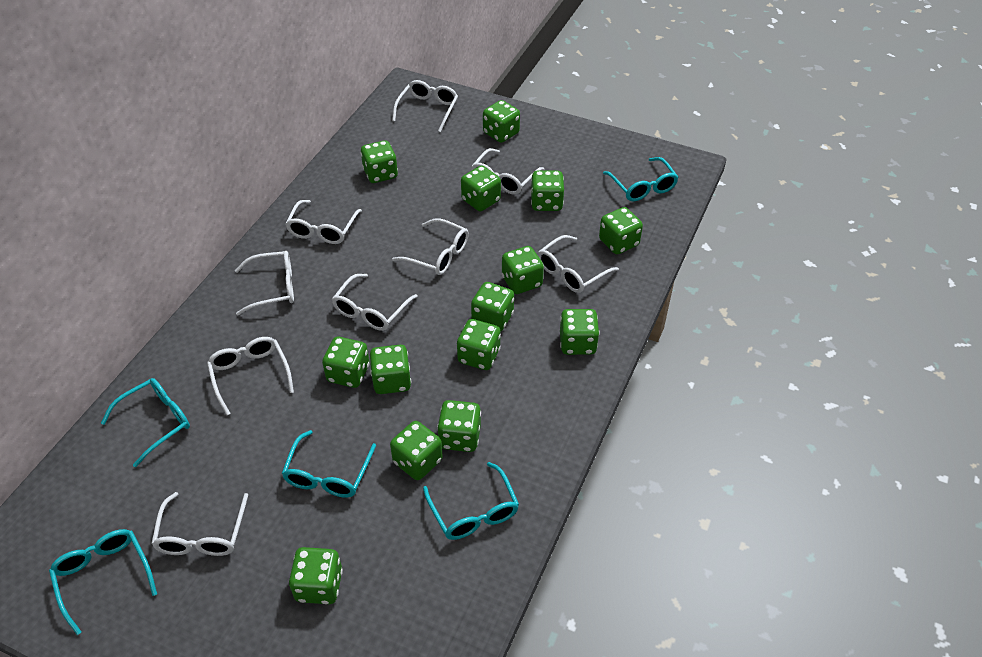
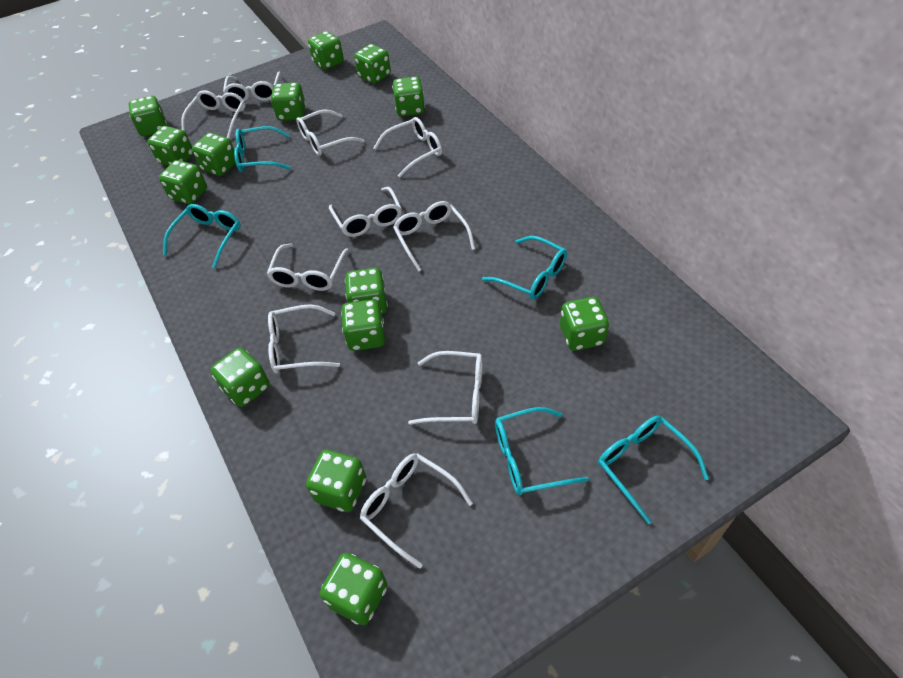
white glasses: 9 -> 10

